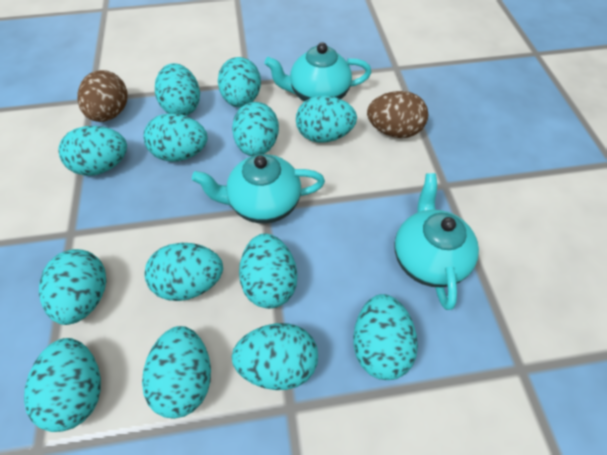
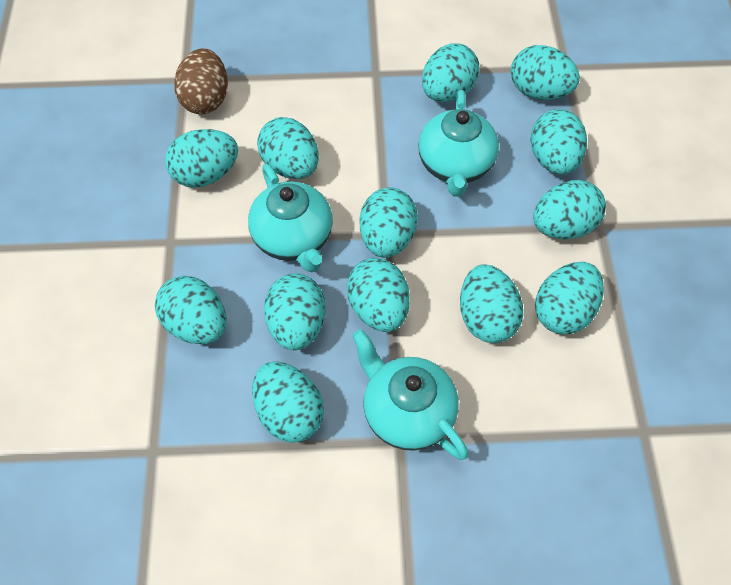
brown egg: 2 -> 1

